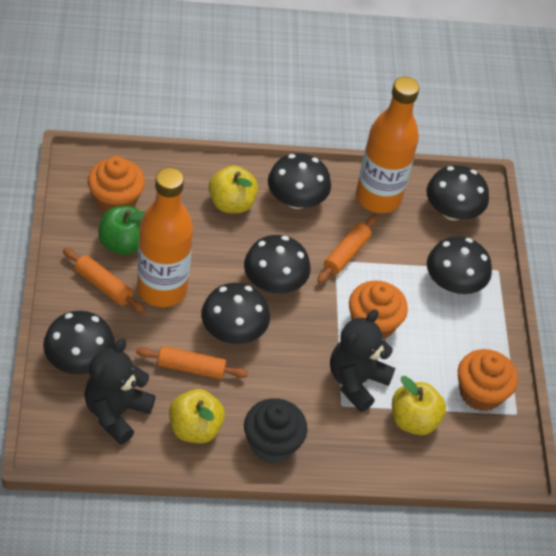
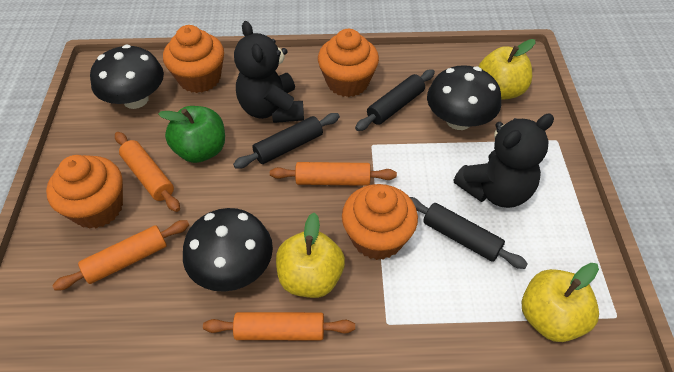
black cupcake: 1 -> 0
black mushroom: 6 -> 3
black rolling pin: 0 -> 3
orange bottle: 2 -> 0
orange cupcake: 3 -> 4
orange rolling pin: 3 -> 4

